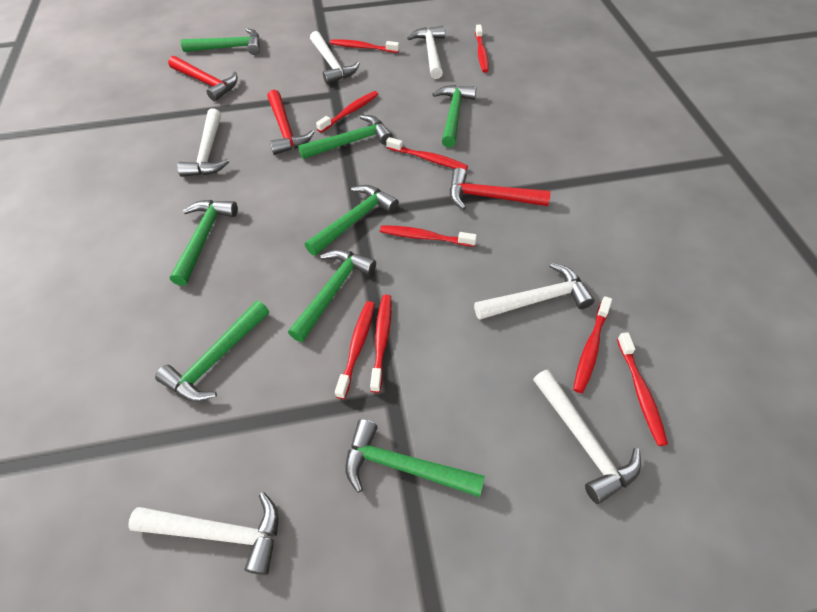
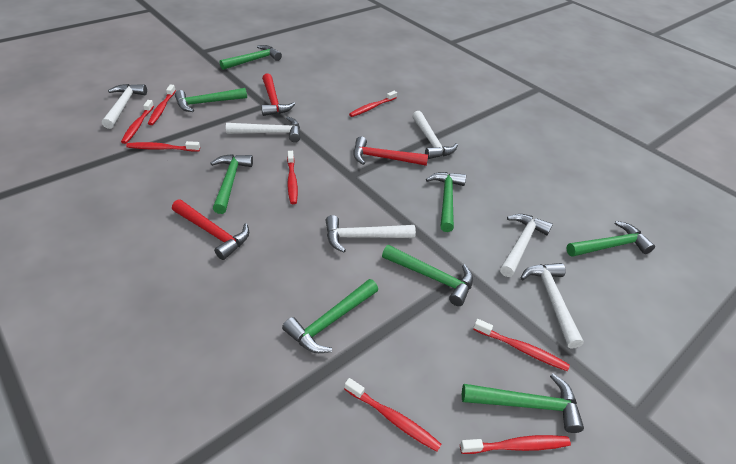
red toothbrush: 9 -> 8

